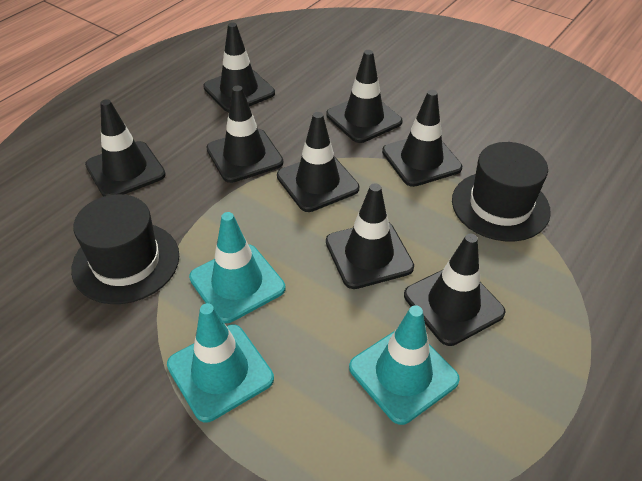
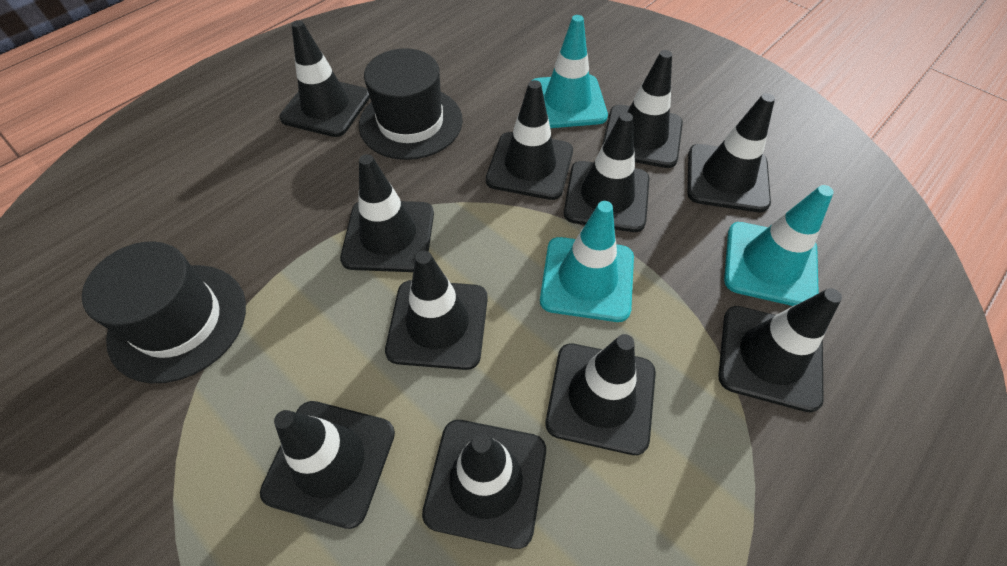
black traffic cone: 8 -> 11

